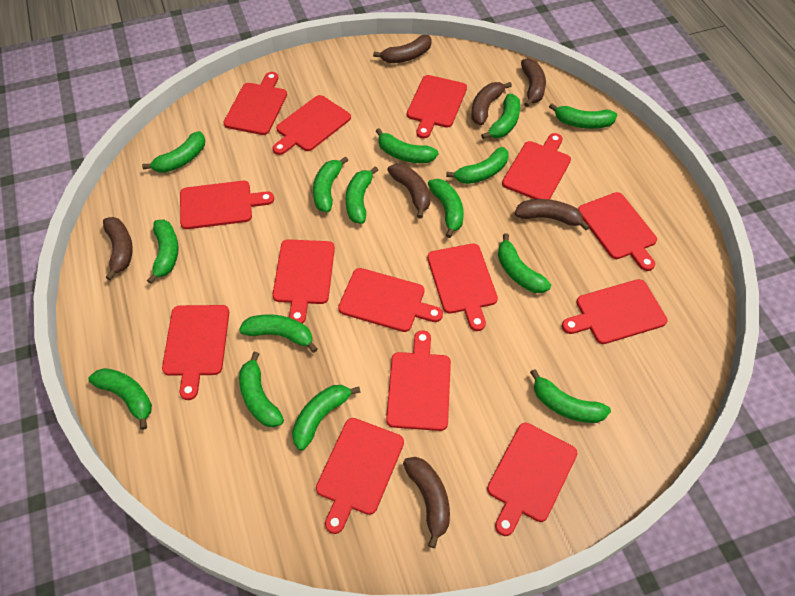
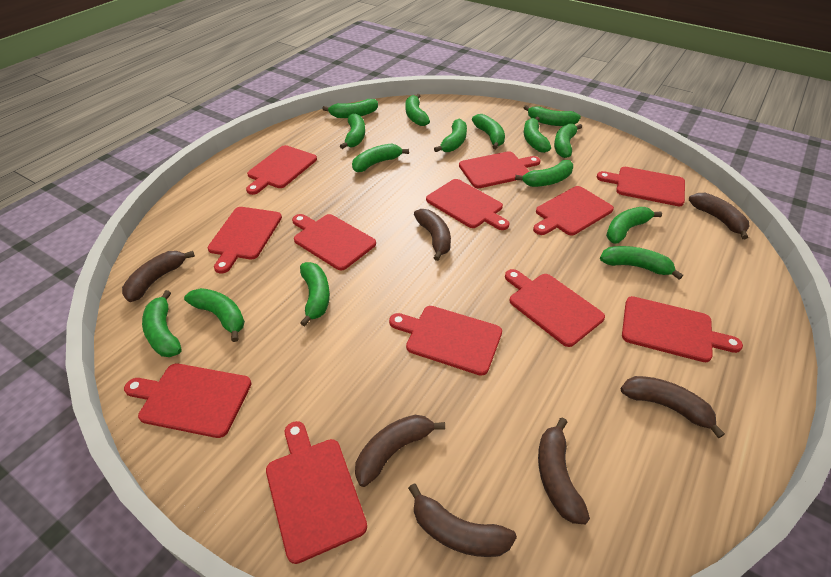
red cutting board: 14 -> 12

